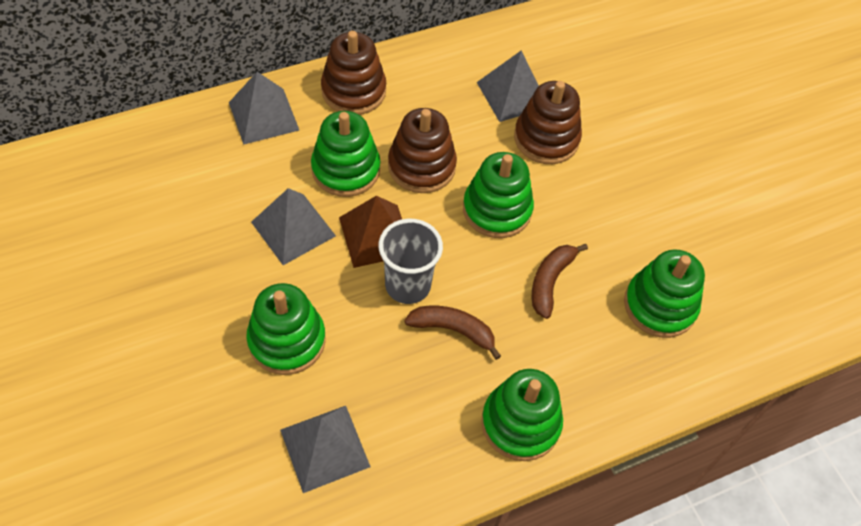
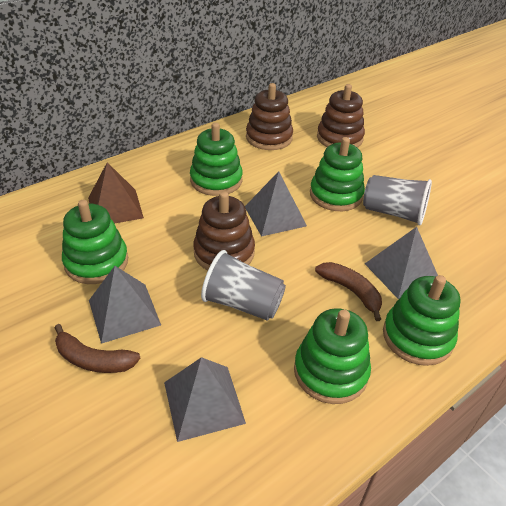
grey cup: 1 -> 2

